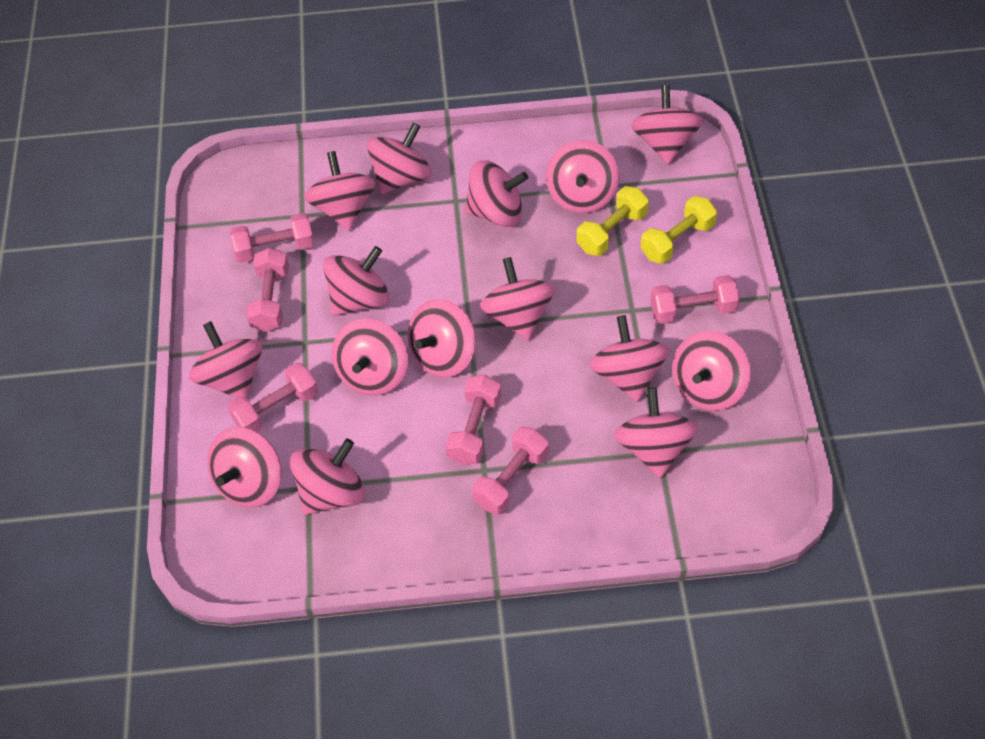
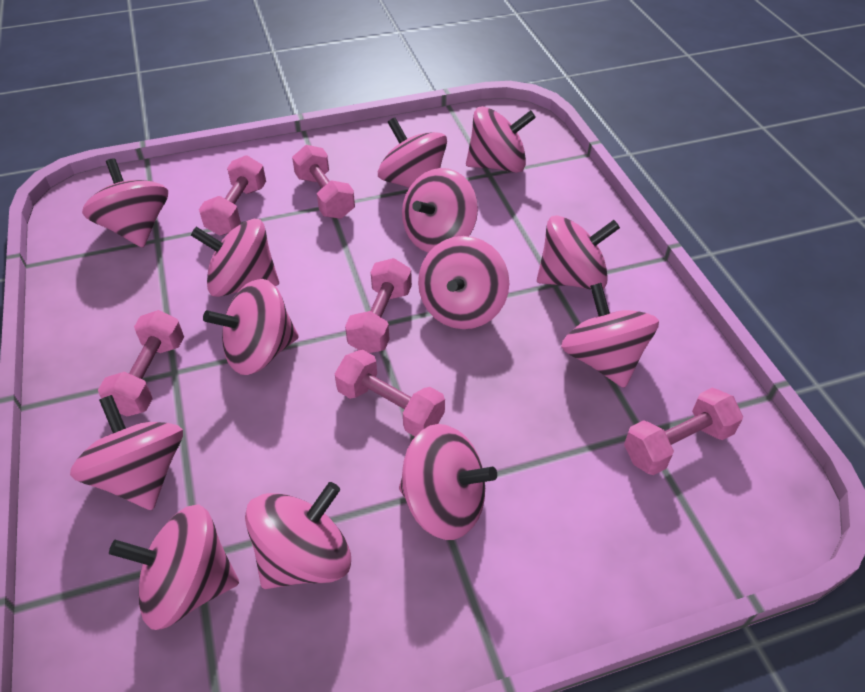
pink spinning top: 15 -> 13
yellow dumbbell: 2 -> 0

